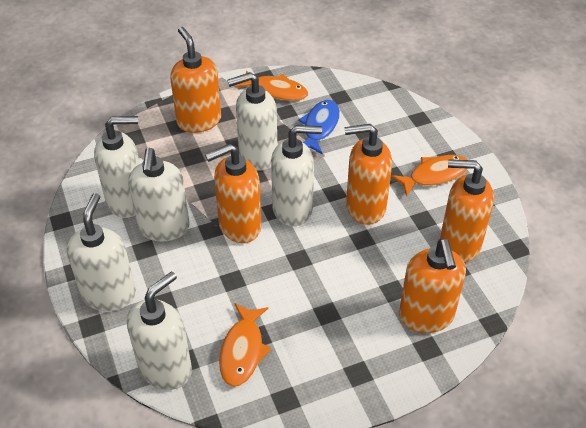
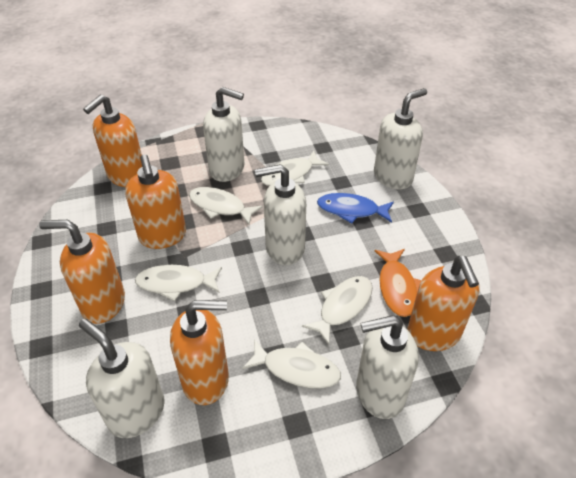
orange fish: 3 -> 1
white fish: 0 -> 5
white soap dispenser: 6 -> 5

